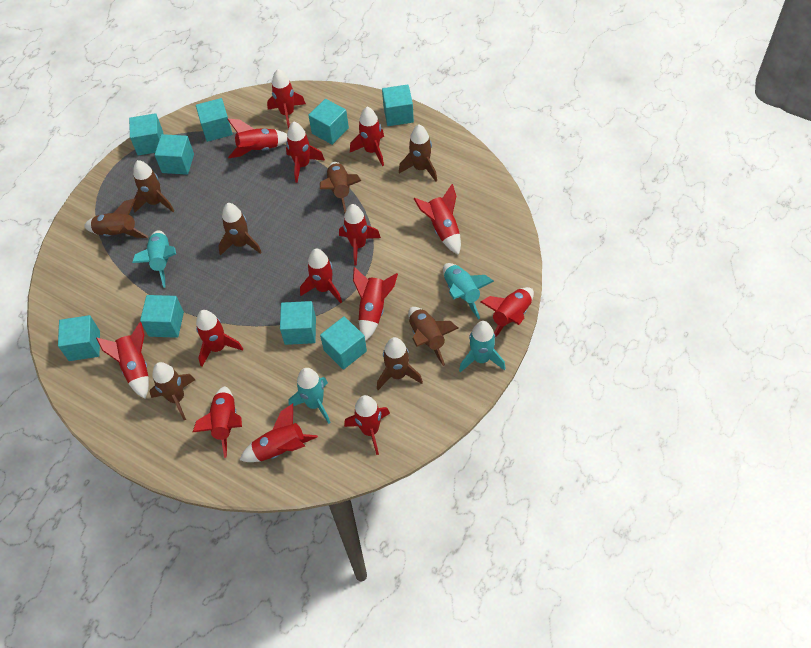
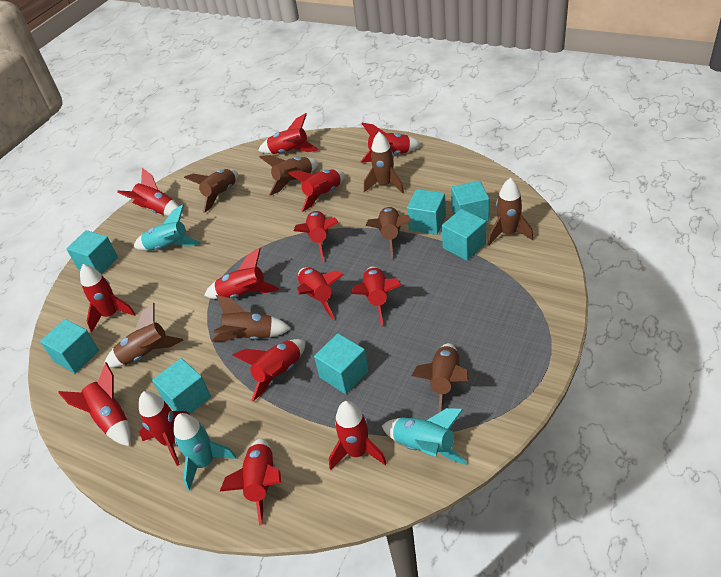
turquoise cube: 9 -> 7
turquoise rocket: 4 -> 3

